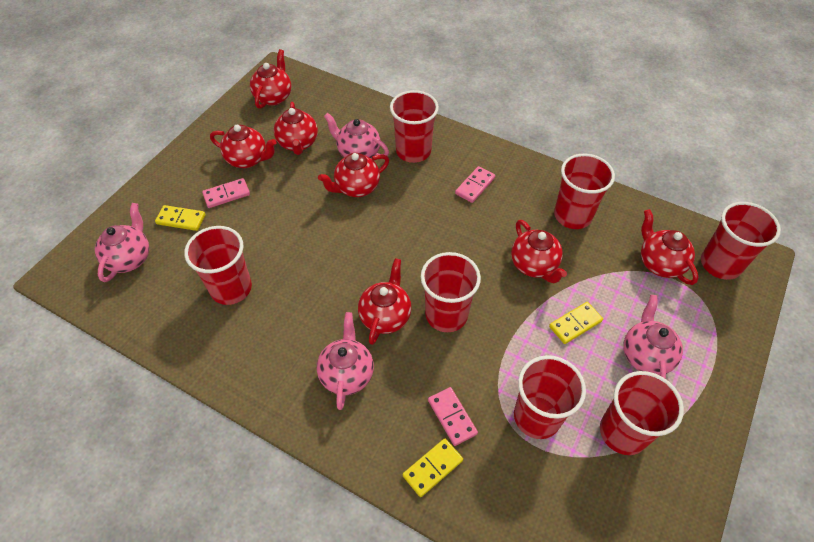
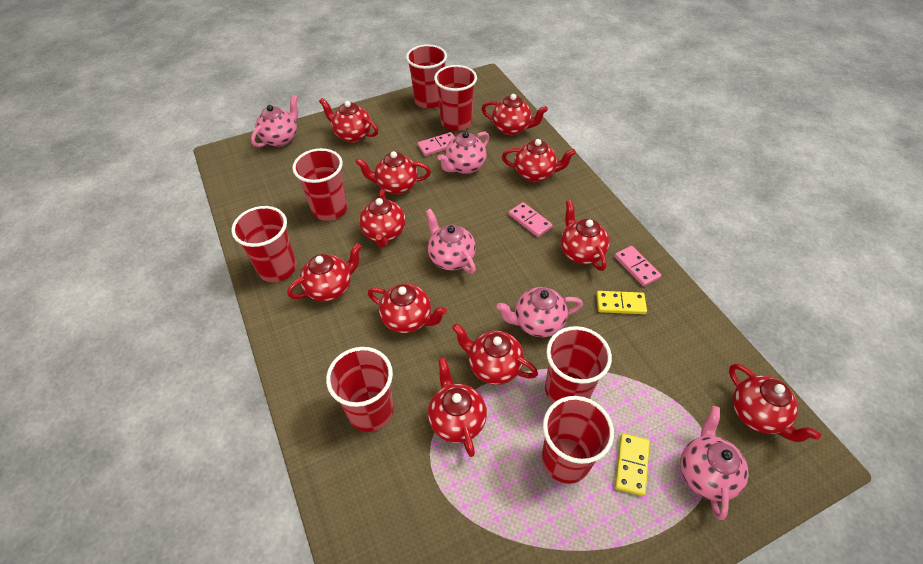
pink teapot: 4 -> 5
red teapot: 7 -> 11
yellow domino: 3 -> 2

